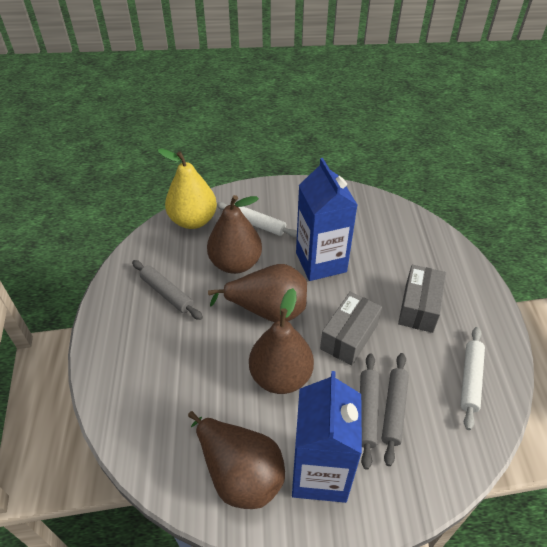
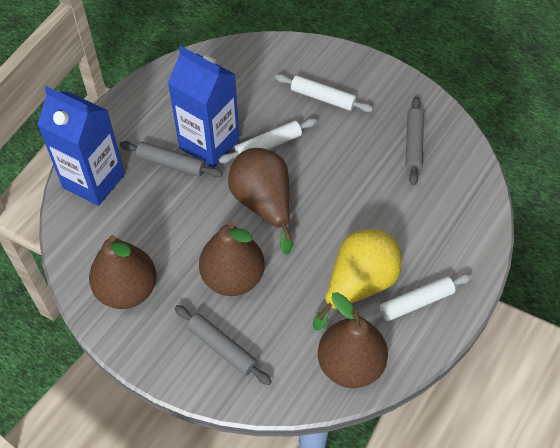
grey box: 2 -> 0
white rolling pin: 2 -> 3

